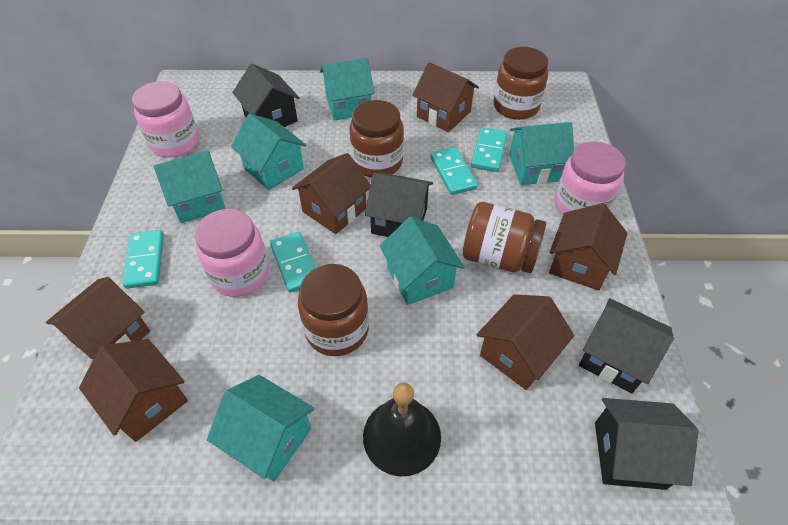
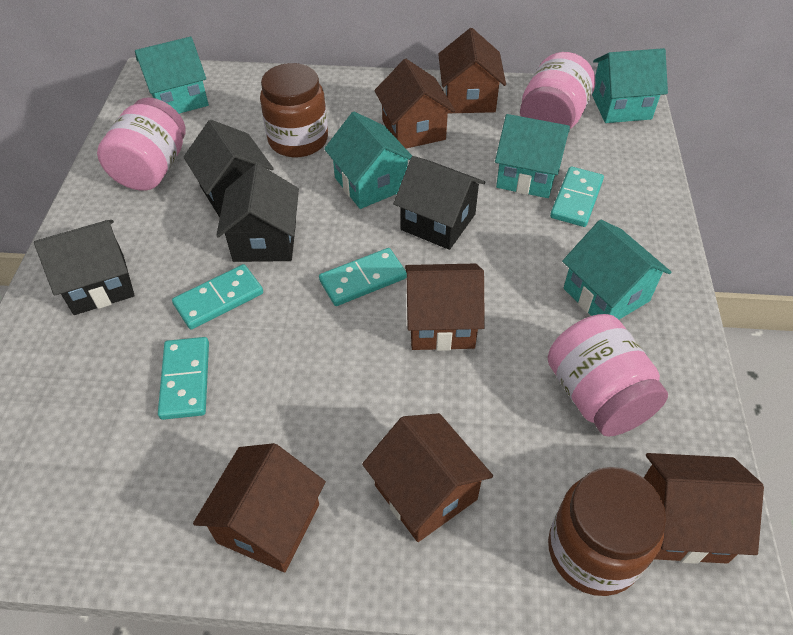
black bell: 1 -> 0
brown jar: 4 -> 2
turquoise house: 6 -> 5

